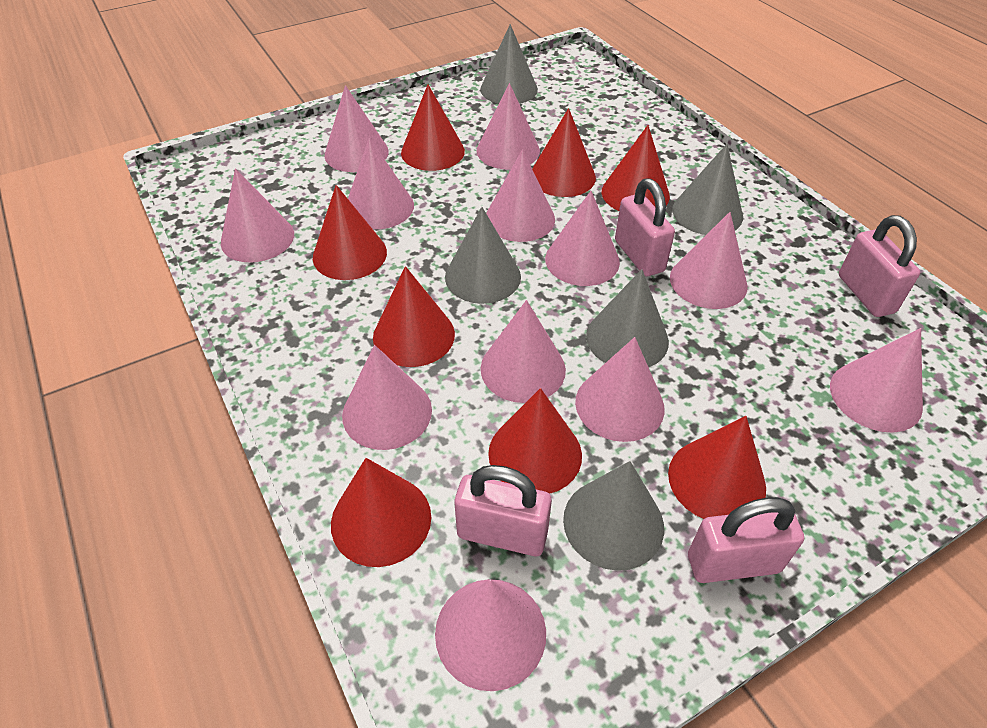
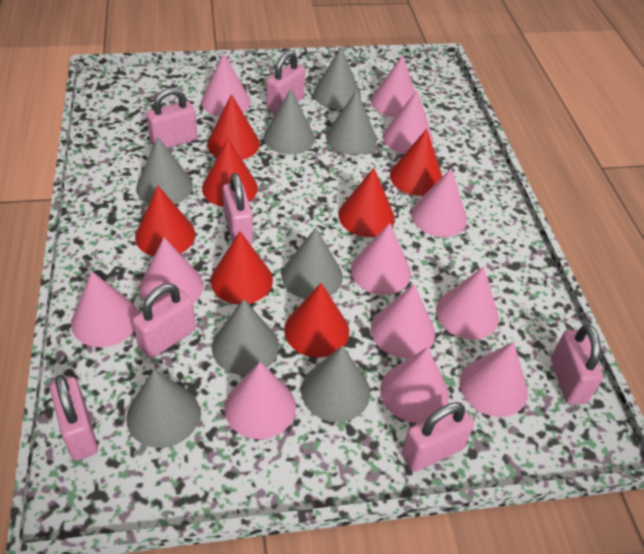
grey cone: 5 -> 8
pink padlock: 4 -> 7
red cone: 8 -> 7

